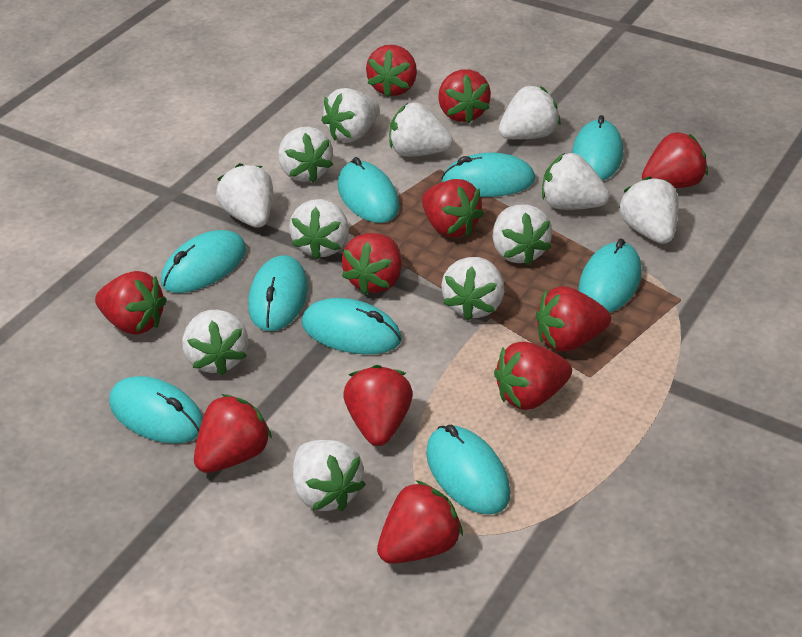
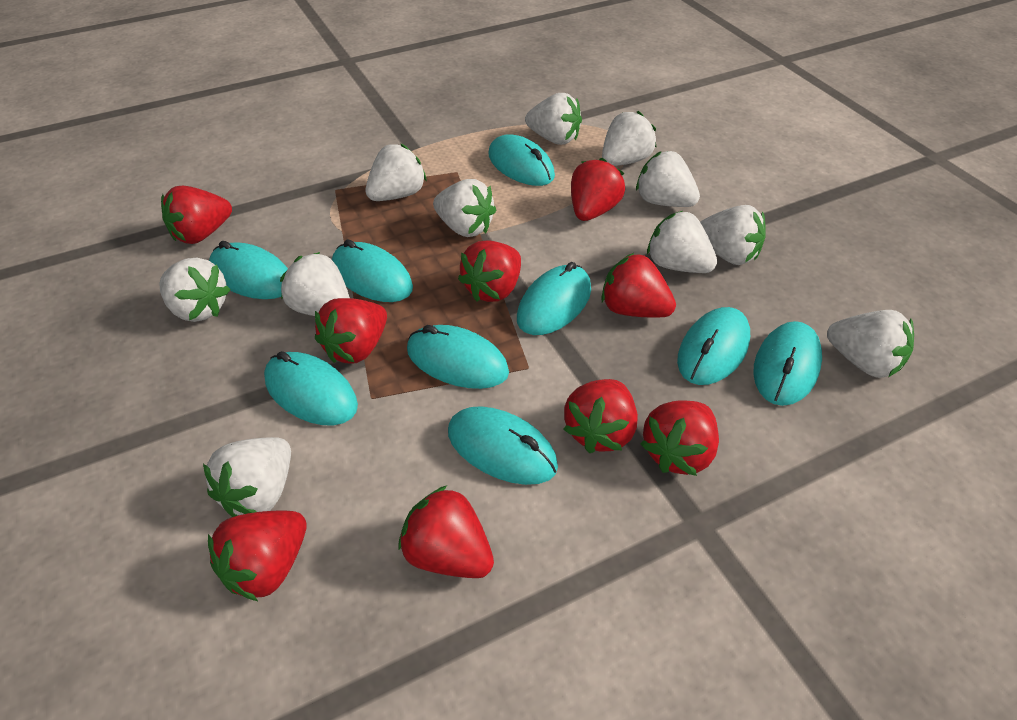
red strawberry: 11 -> 9
white strawberry: 12 -> 11

